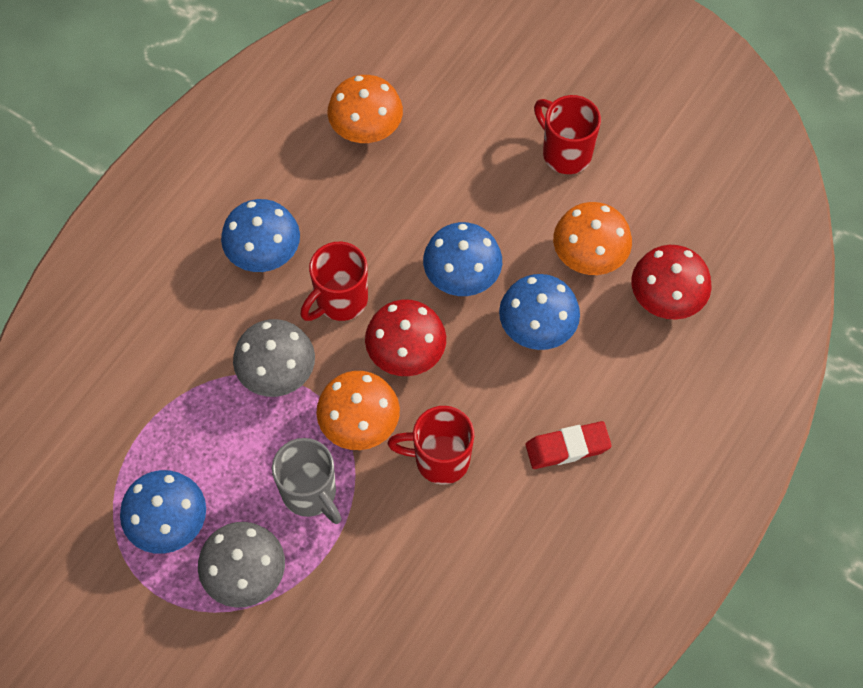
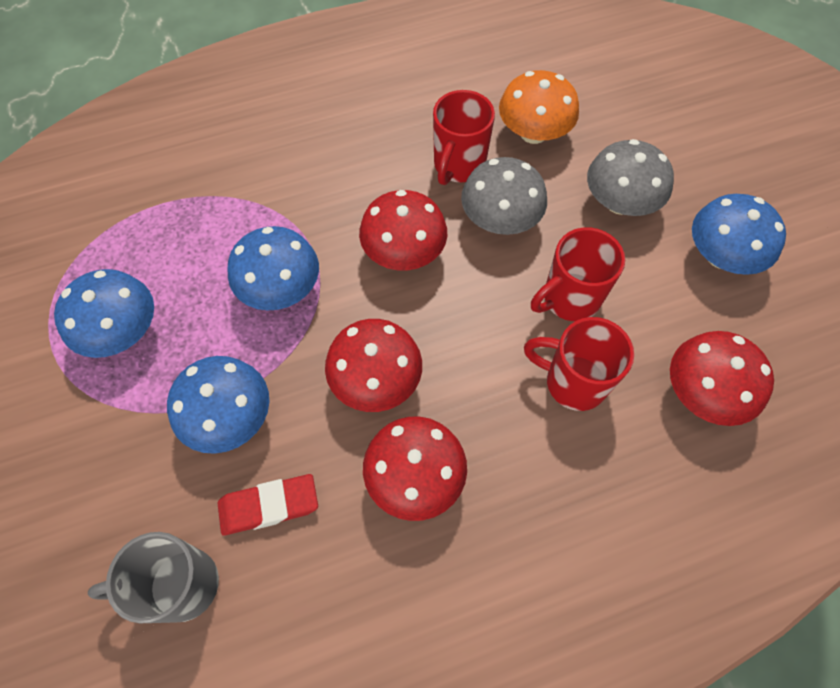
orange mushroom: 3 -> 1
red mushroom: 2 -> 4

